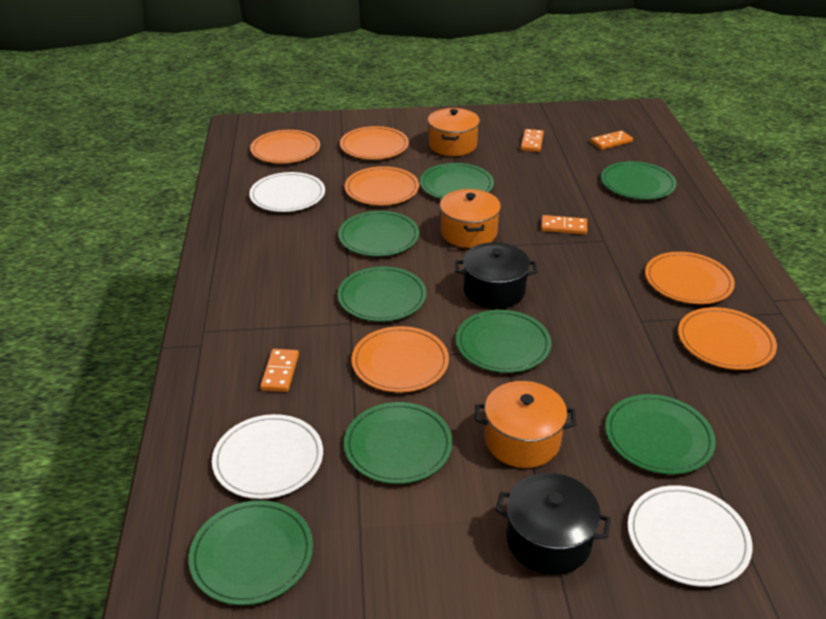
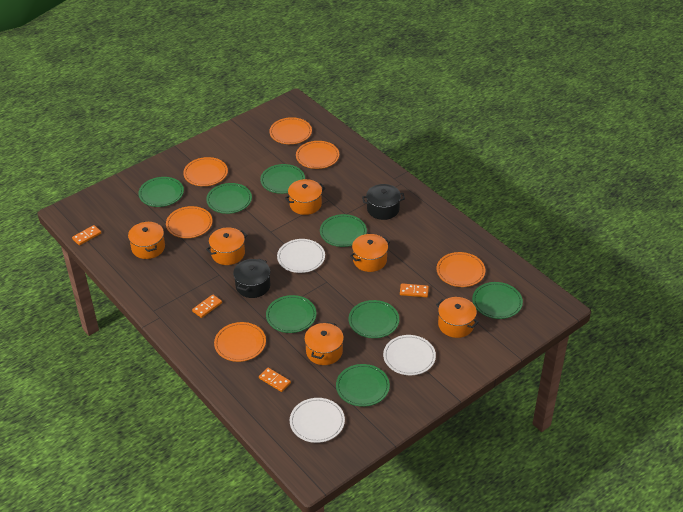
orange pot: 3 -> 6

